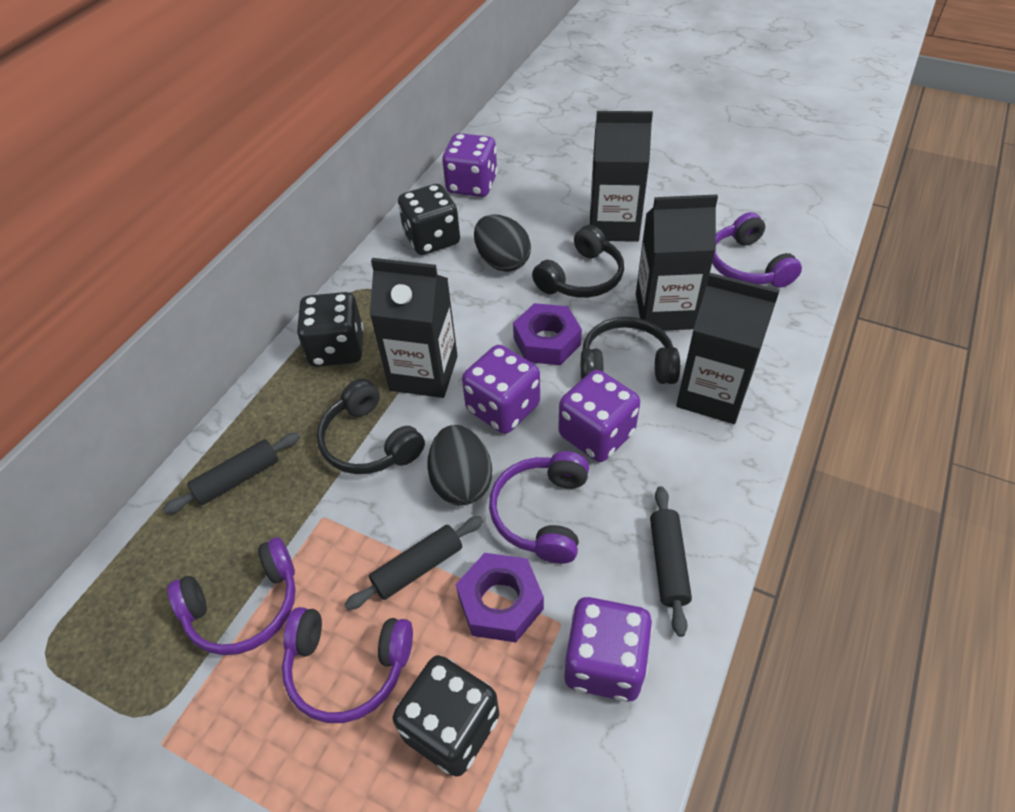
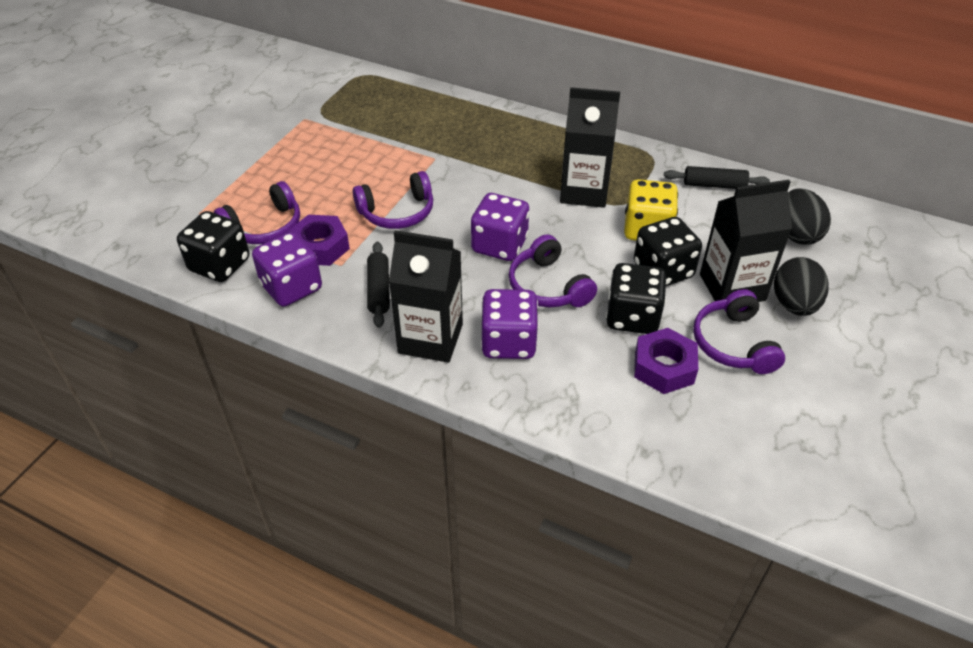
black carton: 4 -> 3
black headphones: 3 -> 0
black rolling pin: 3 -> 2
purple dice: 4 -> 3
yellow dice: 0 -> 1

